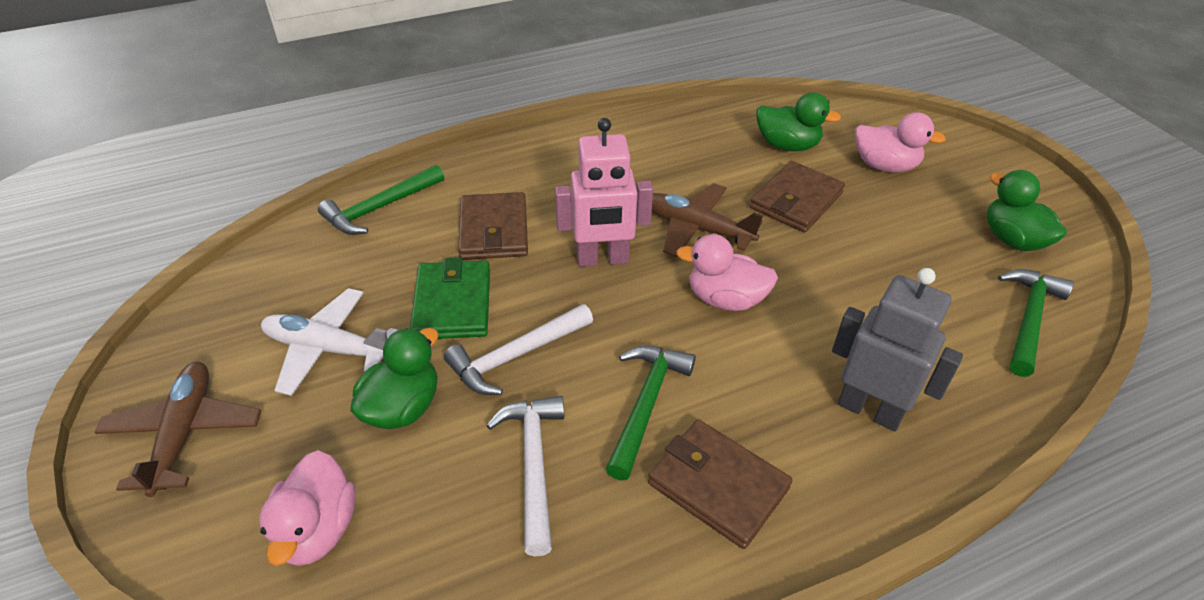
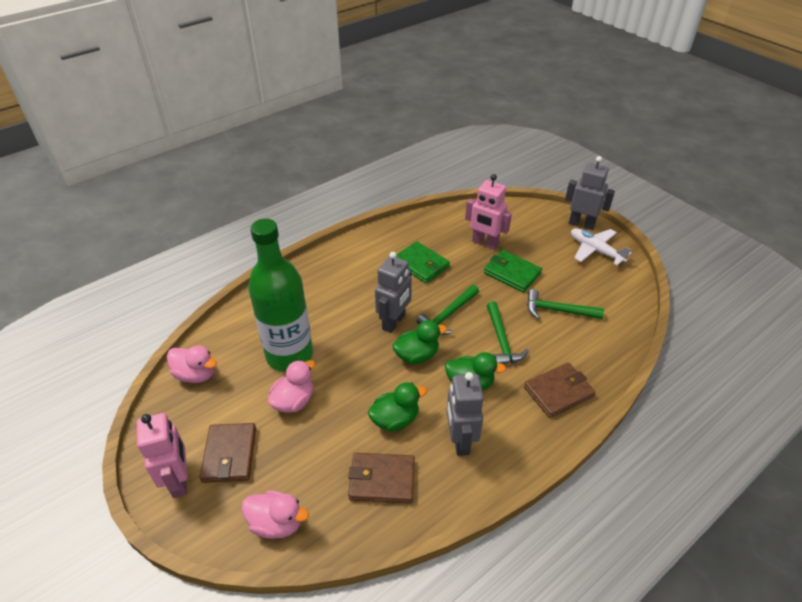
brown plane: 2 -> 0
green bottle: 0 -> 1
green wallet: 1 -> 2
grey robot: 1 -> 3
pink robot: 1 -> 2
white hammer: 2 -> 0

